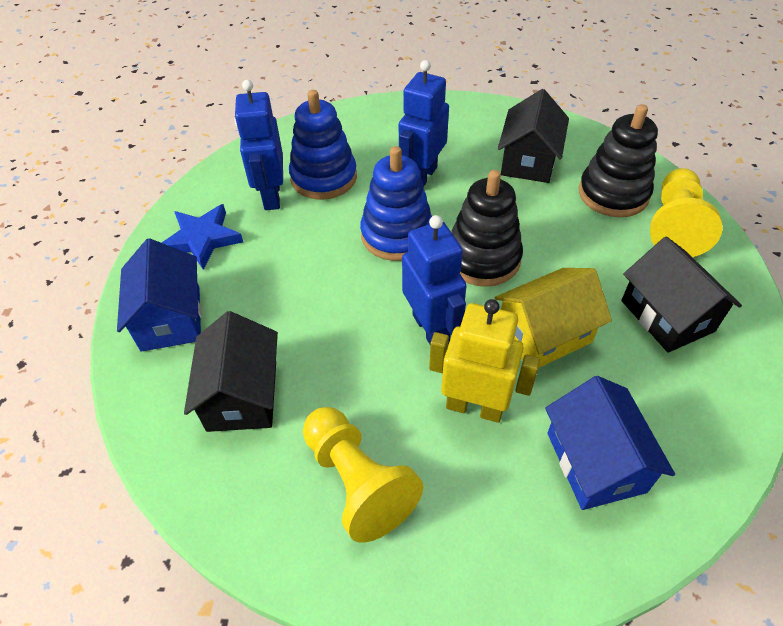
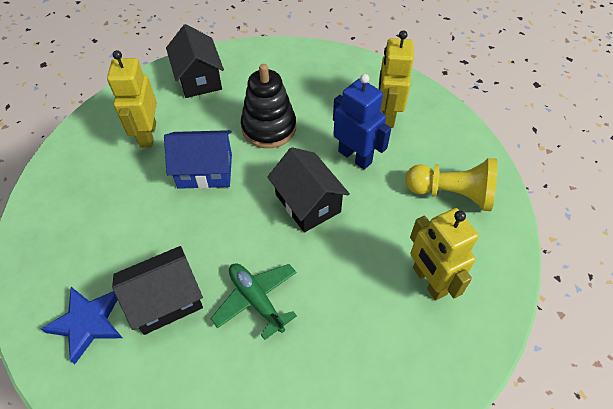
black stacking toy: 2 -> 1
blue house: 2 -> 1
blue robot: 3 -> 1
blue stacking toy: 2 -> 0
green plane: 0 -> 1
yellow house: 1 -> 0
yellow pawn: 2 -> 1
yellow robot: 1 -> 3

